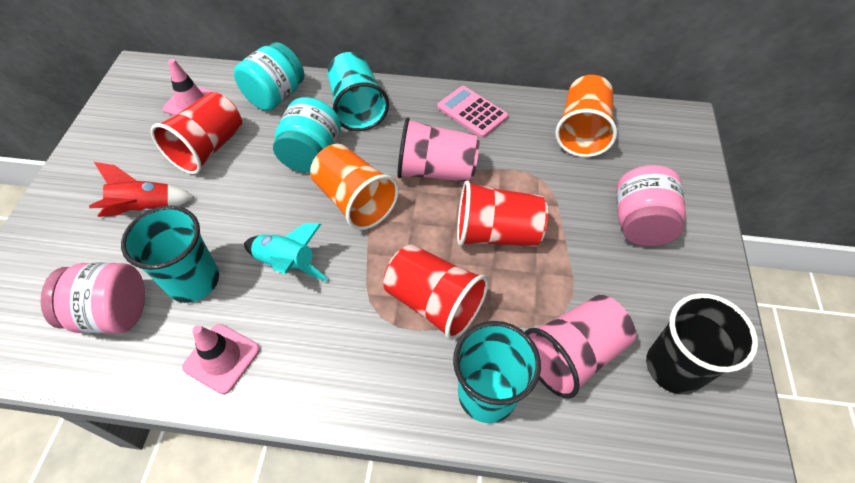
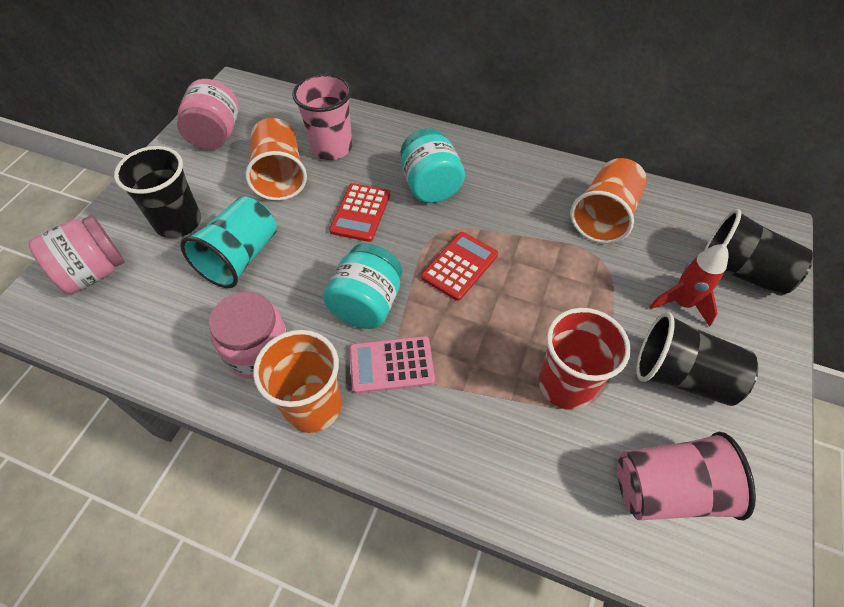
black cup: 1 -> 3
orange cup: 2 -> 3
pink jar: 2 -> 3
pink traffic cone: 2 -> 0
red calculator: 0 -> 2
red cup: 3 -> 1
turquoise cup: 3 -> 1
turquoise rocket: 1 -> 0

